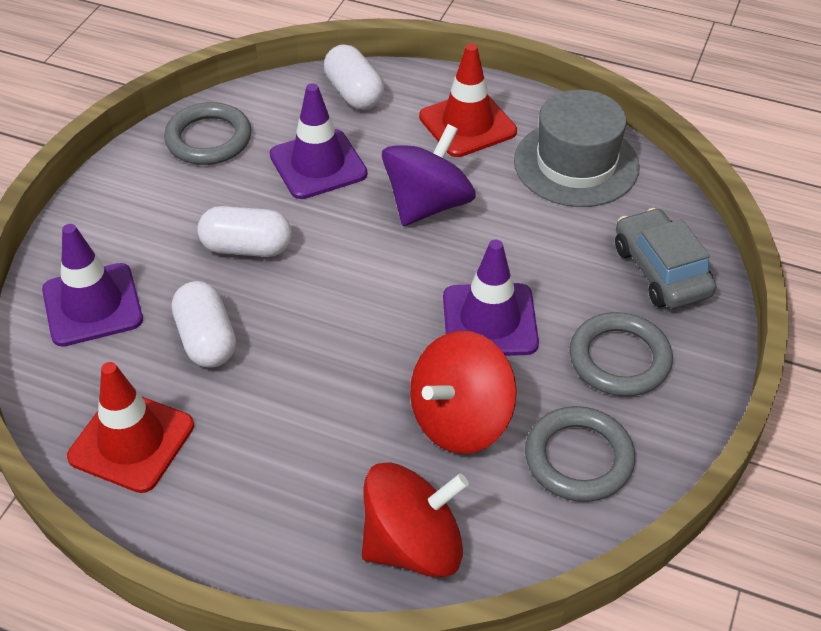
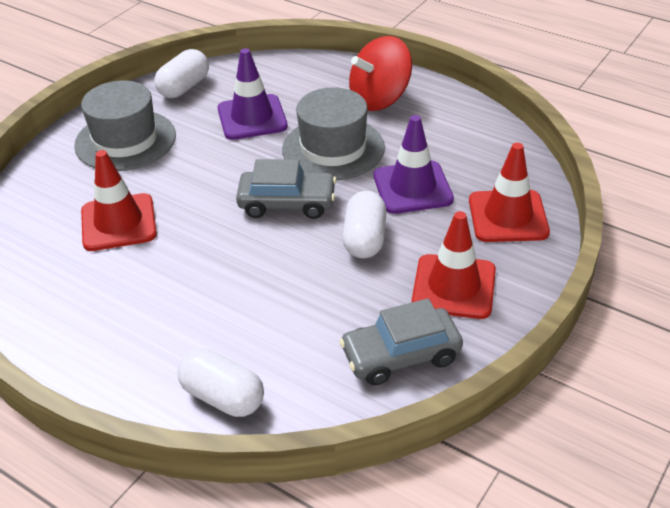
grey car: 1 -> 2
grey hat: 1 -> 2
grey ring: 3 -> 0
purple spinning top: 1 -> 0
purple traffic cone: 3 -> 2
red spinning top: 2 -> 1
red traffic cone: 2 -> 3

